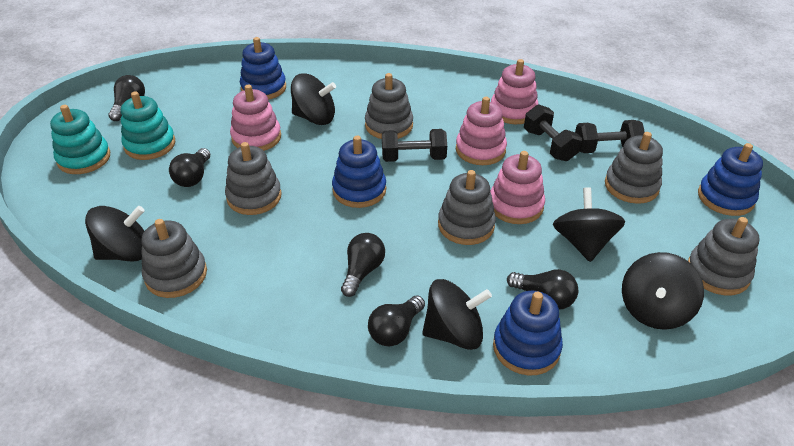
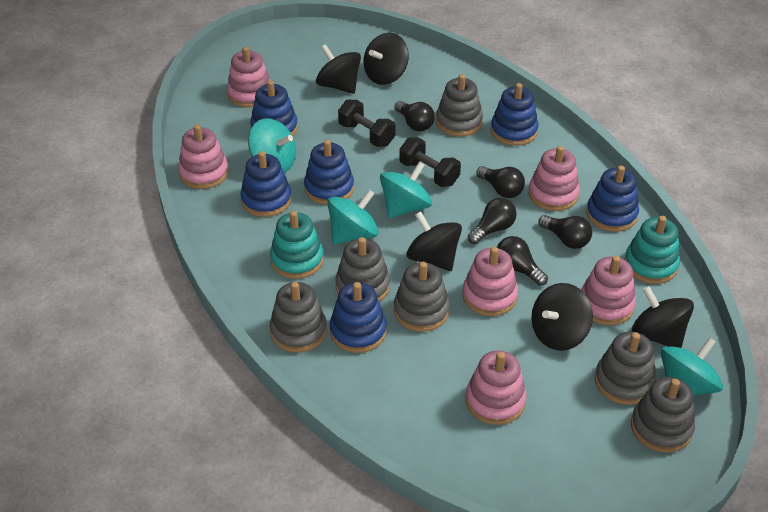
black dumbbell: 3 -> 2
blue stacking toy: 4 -> 6
pink stacking toy: 4 -> 6
turquoise spinning top: 0 -> 4

